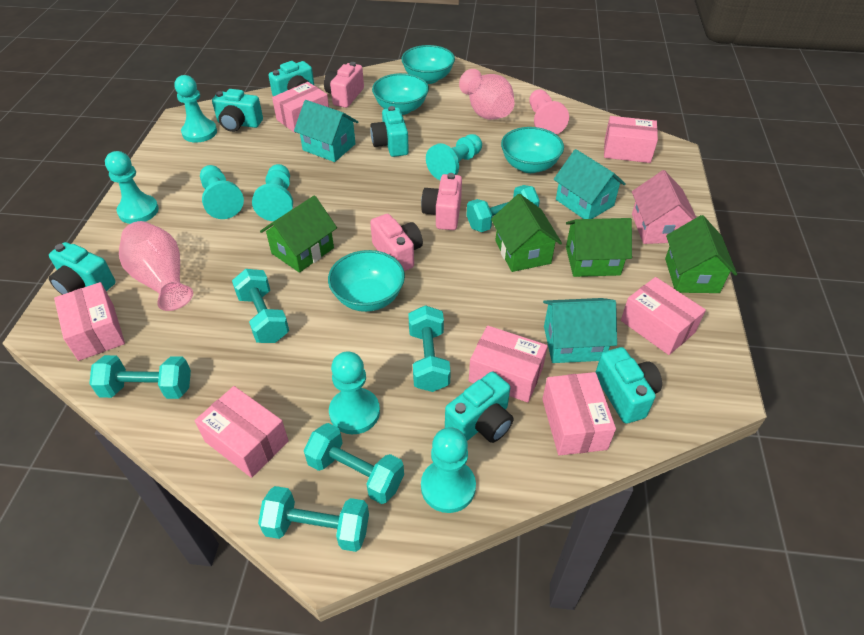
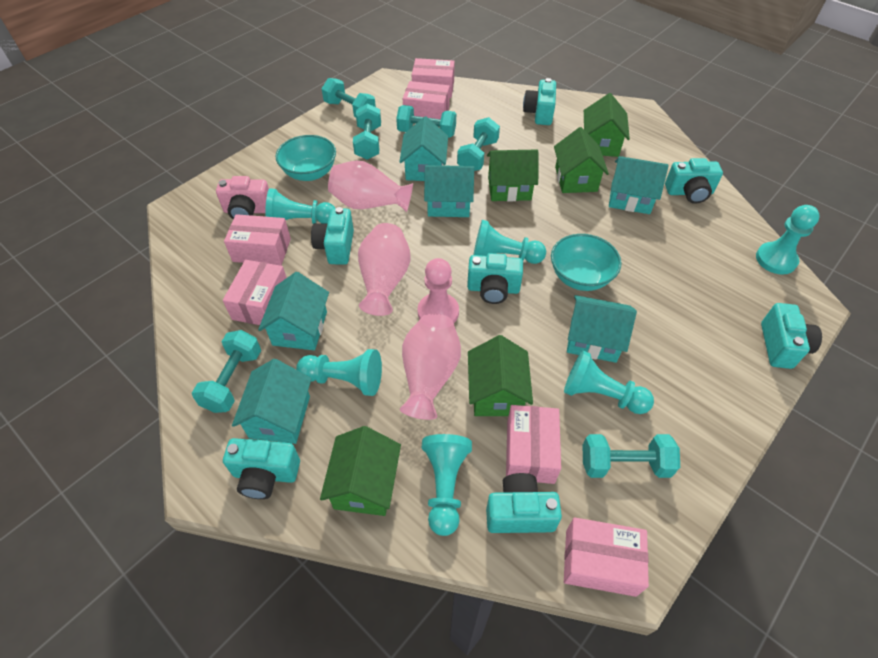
green house: 4 -> 5
pink box: 7 -> 6
pink camera: 3 -> 1
pink house: 1 -> 0
pink vase: 2 -> 3
turquoise bowl: 4 -> 2
turquoise camera: 6 -> 7
turquoise house: 3 -> 6
turquoise pawn: 7 -> 6

